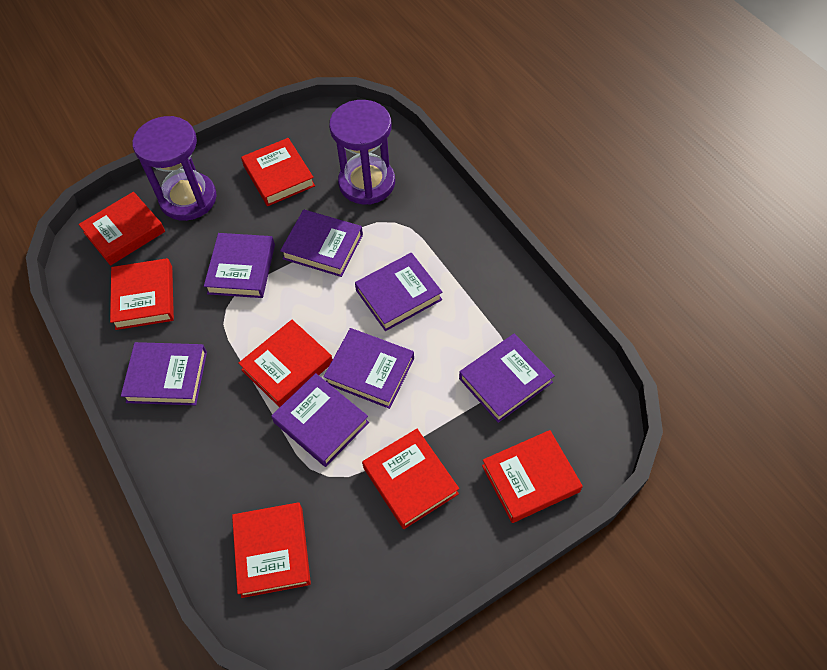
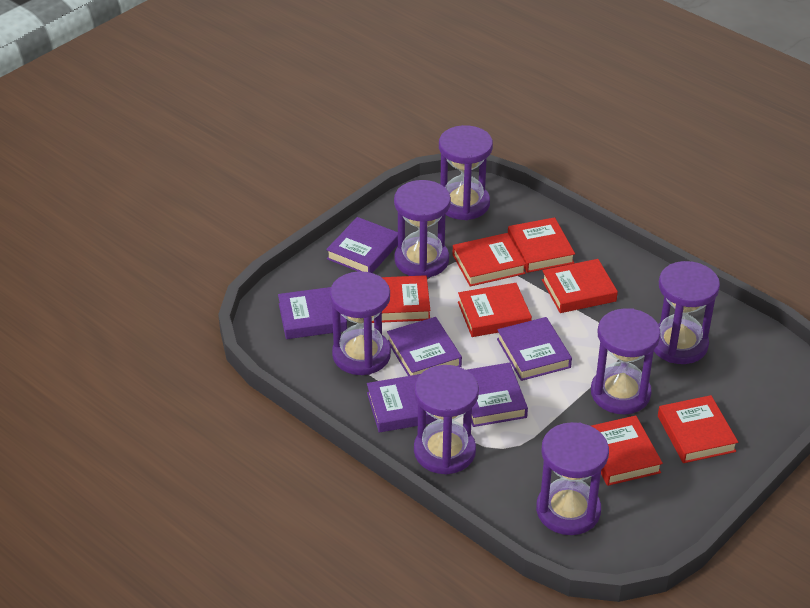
purple book: 7 -> 6
purple hourglass: 2 -> 7

